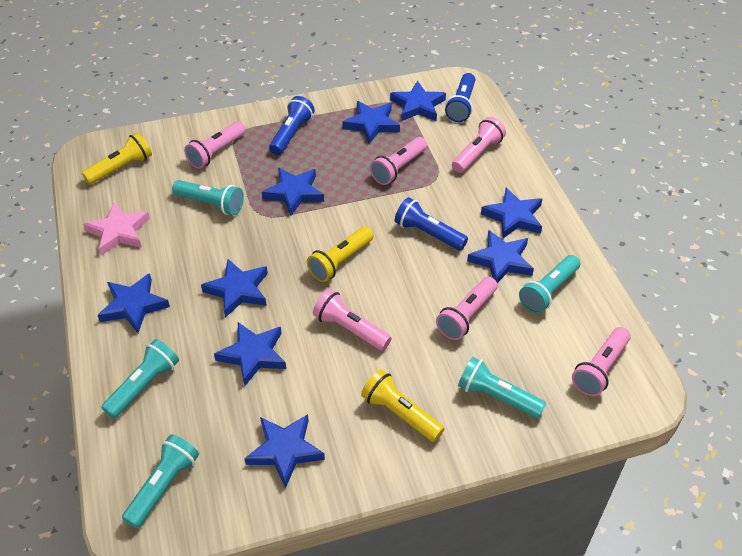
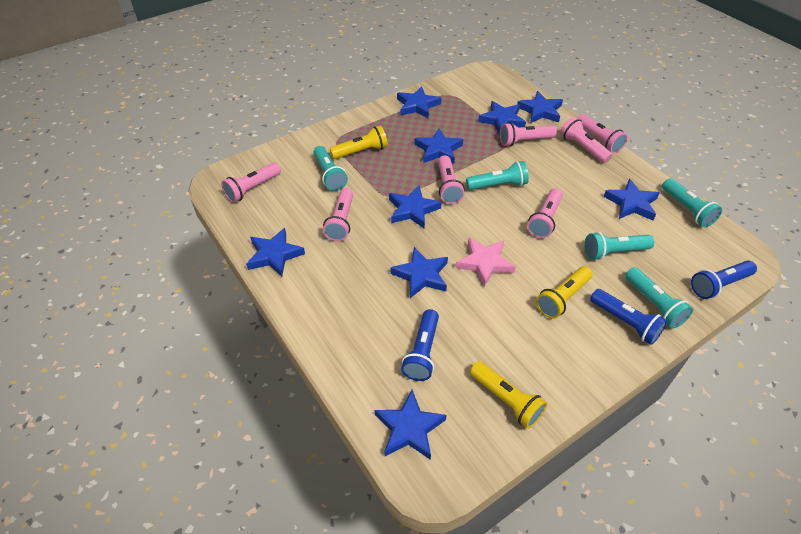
pink flashlight: 6 -> 7

